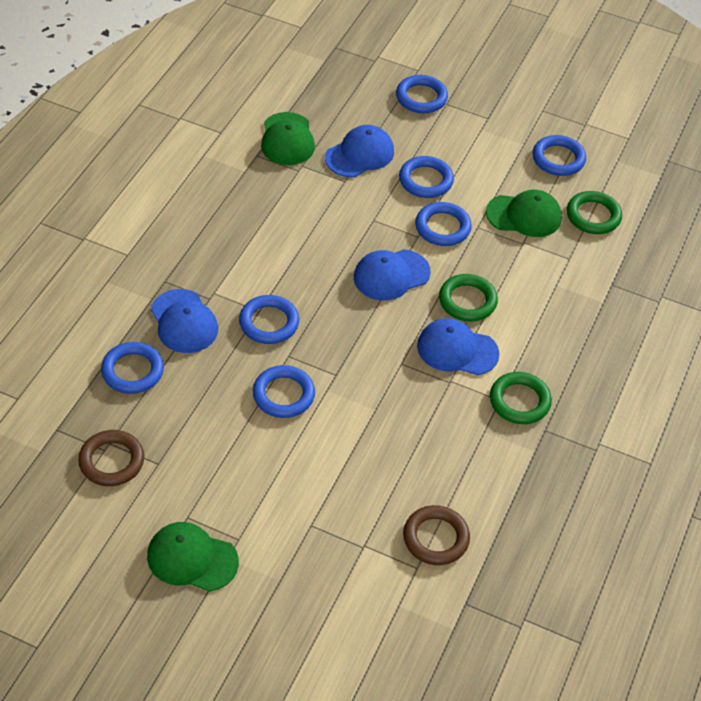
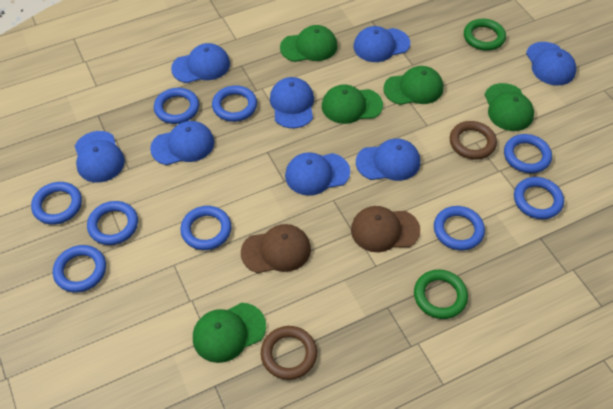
blue cap: 4 -> 8
blue ring: 7 -> 9
brown cap: 0 -> 2
green cap: 3 -> 5
green ring: 3 -> 2

